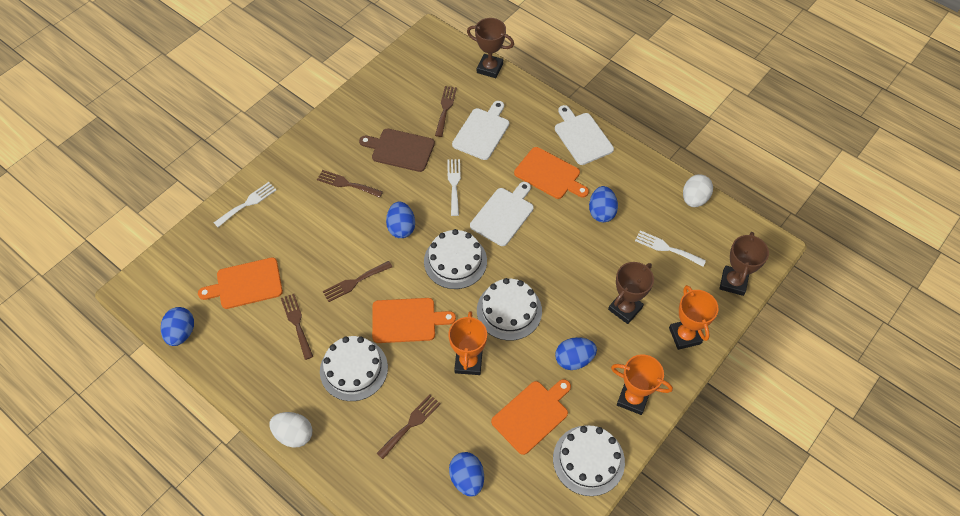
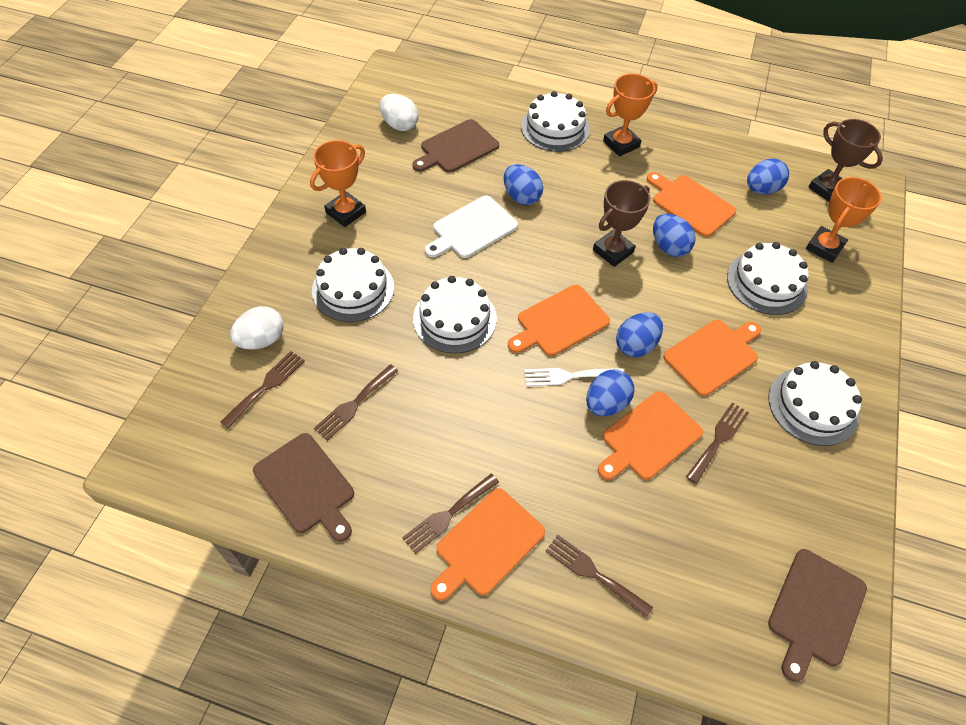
brown cutting board: 1 -> 3
brown trophy: 3 -> 2
orange cutting board: 4 -> 5
white cake: 4 -> 5
white cutting board: 3 -> 1
white fork: 3 -> 1

